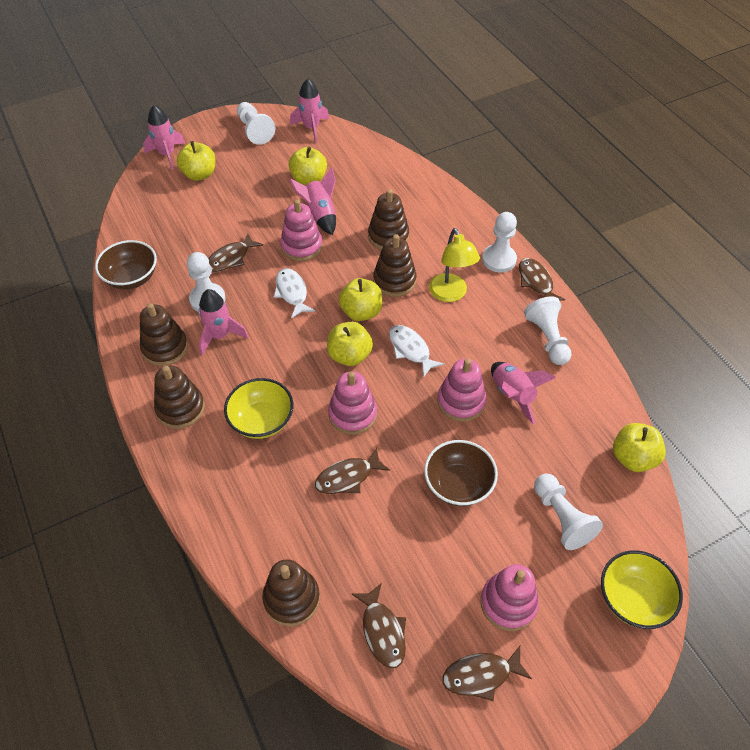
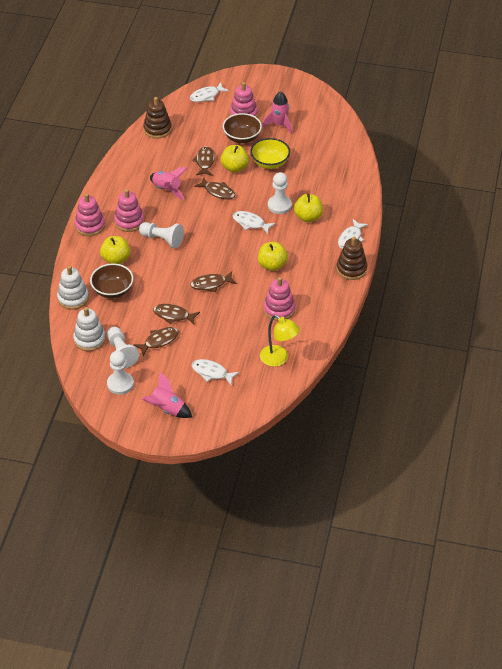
brown stacking toy: 5 -> 2
pink rocket: 5 -> 3
white fish: 2 -> 4
white pawn: 5 -> 4
white stacking toy: 0 -> 2
yellow apple: 5 -> 4
yellow bowl: 2 -> 1

